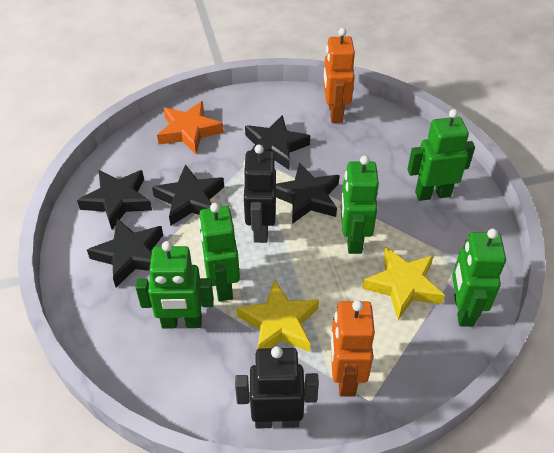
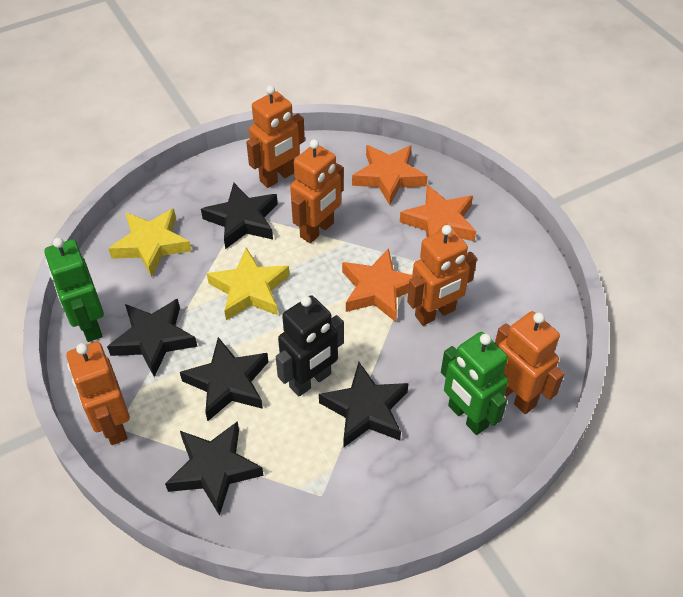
black robot: 2 -> 1
green robot: 5 -> 2
orange robot: 2 -> 5
orange star: 1 -> 3

